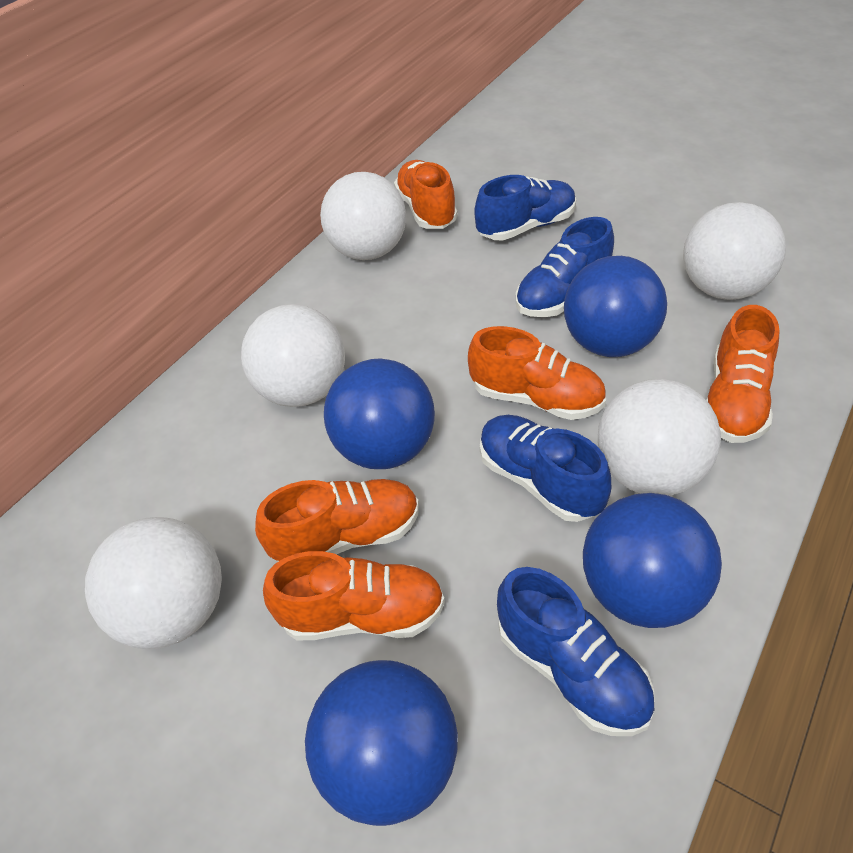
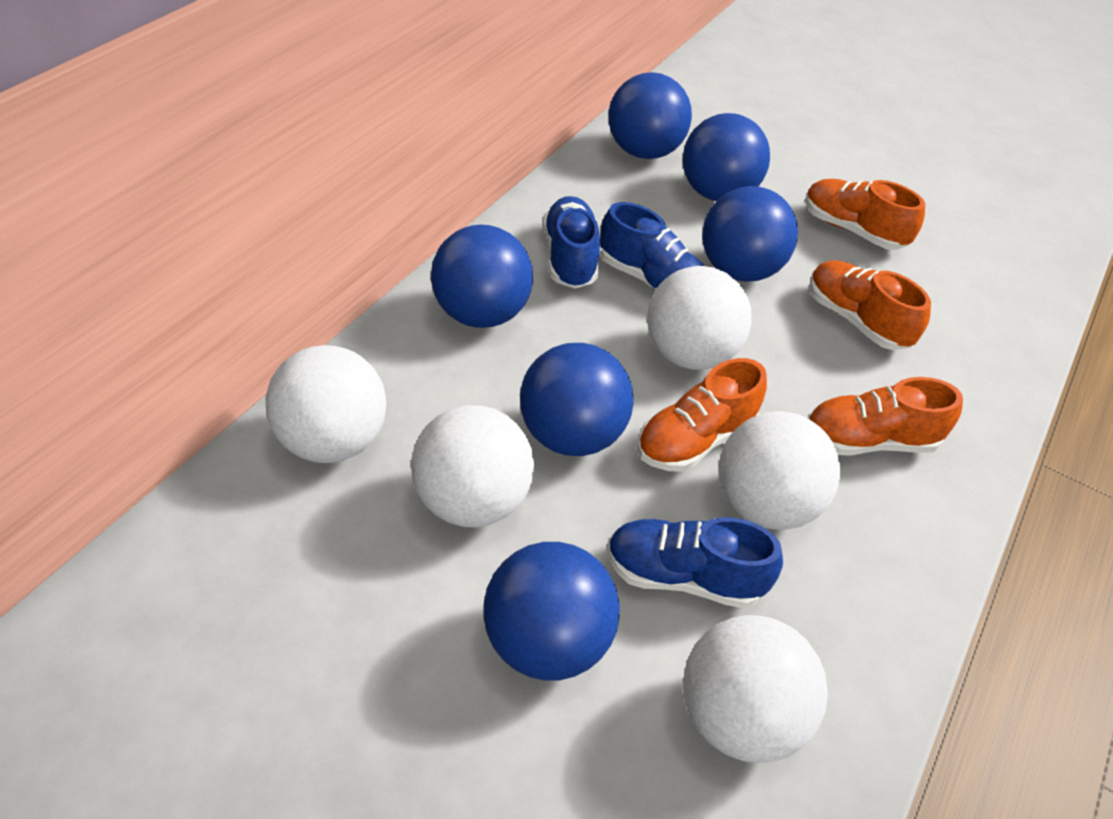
blue ball: 4 -> 6
blue shoe: 4 -> 3
orange shoe: 5 -> 4

